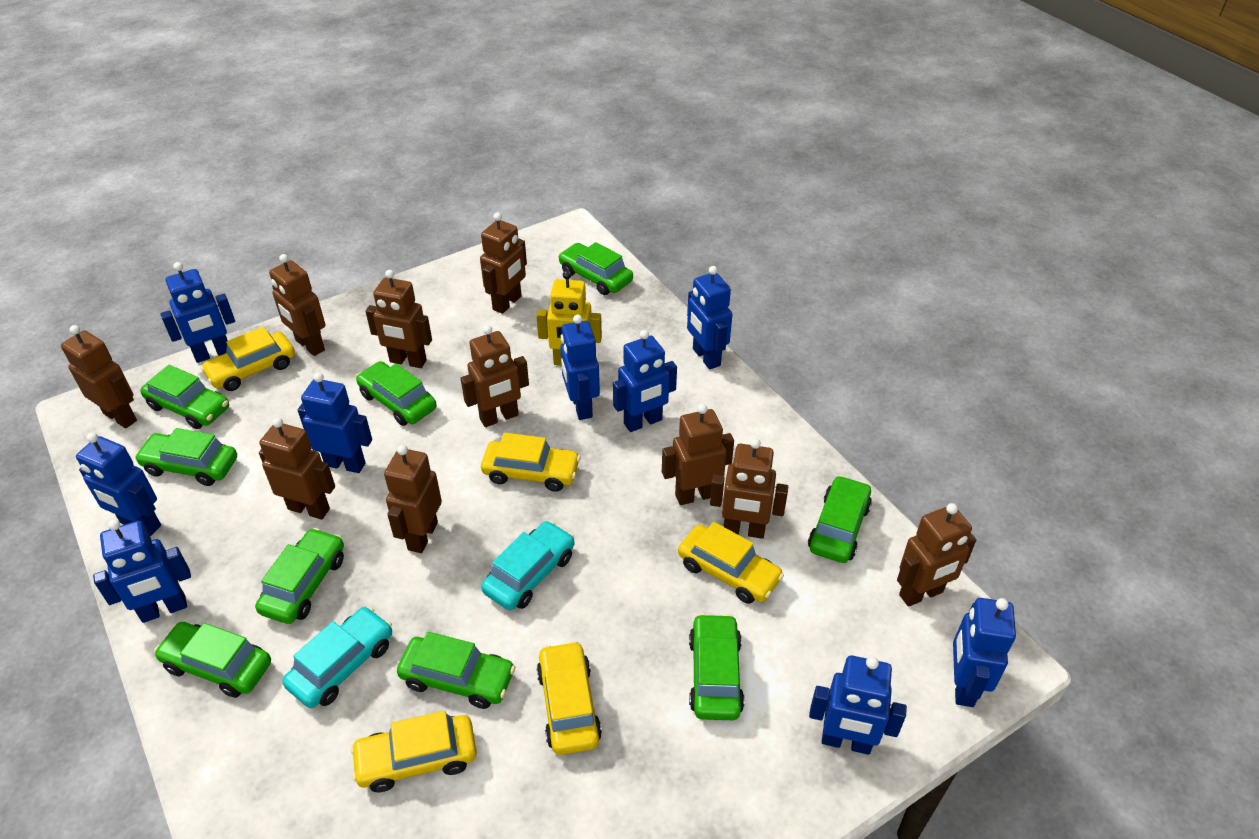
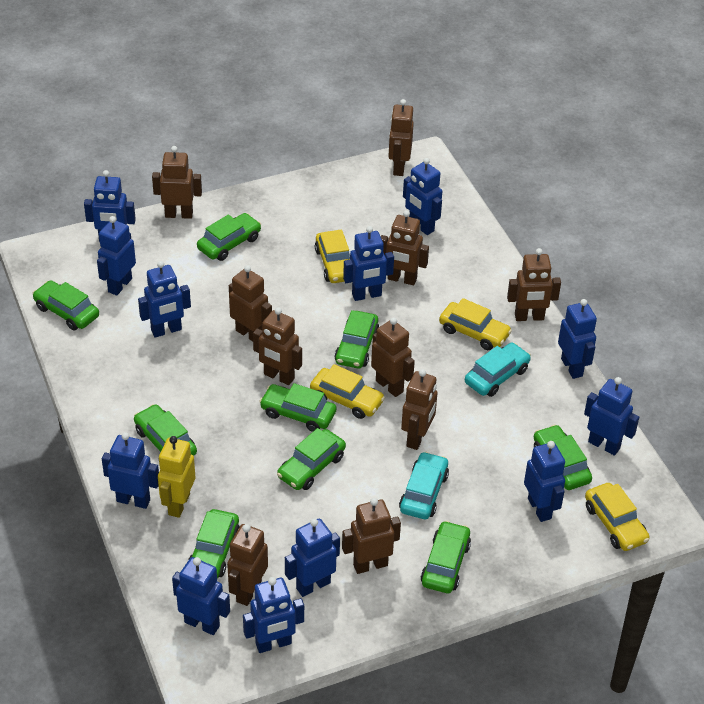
blue robot: 9 -> 12
yellow car: 5 -> 4

